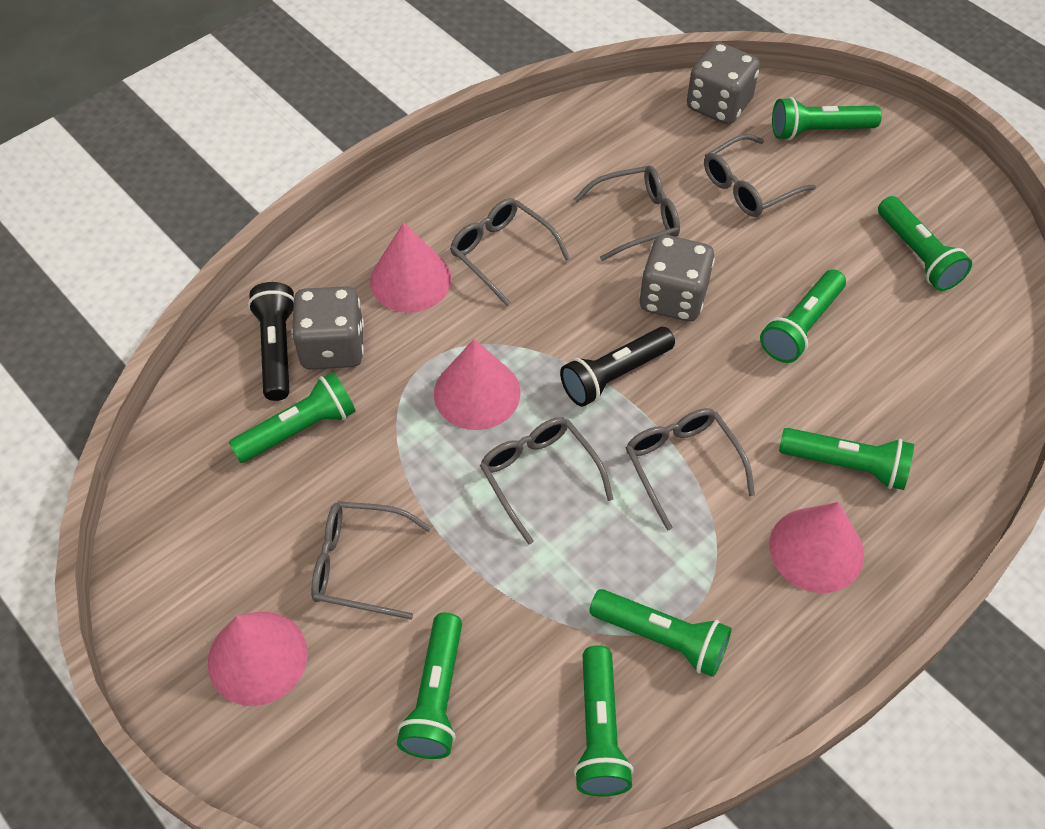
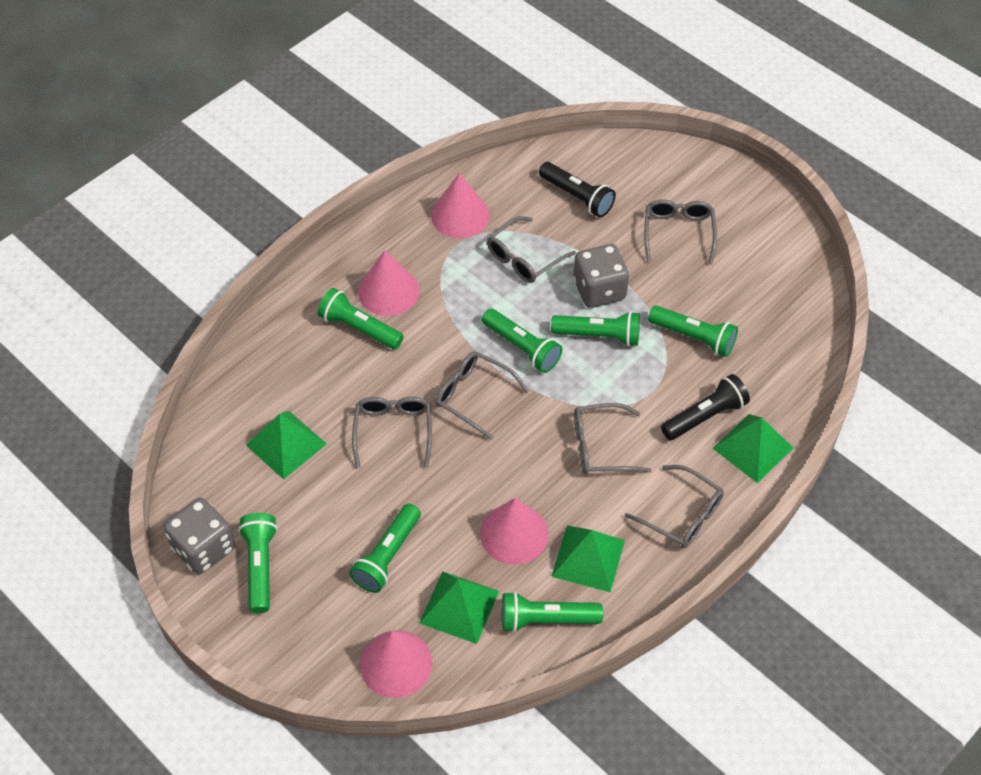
green flashlight: 8 -> 7
green pyramid: 0 -> 4
grey dice: 3 -> 2

